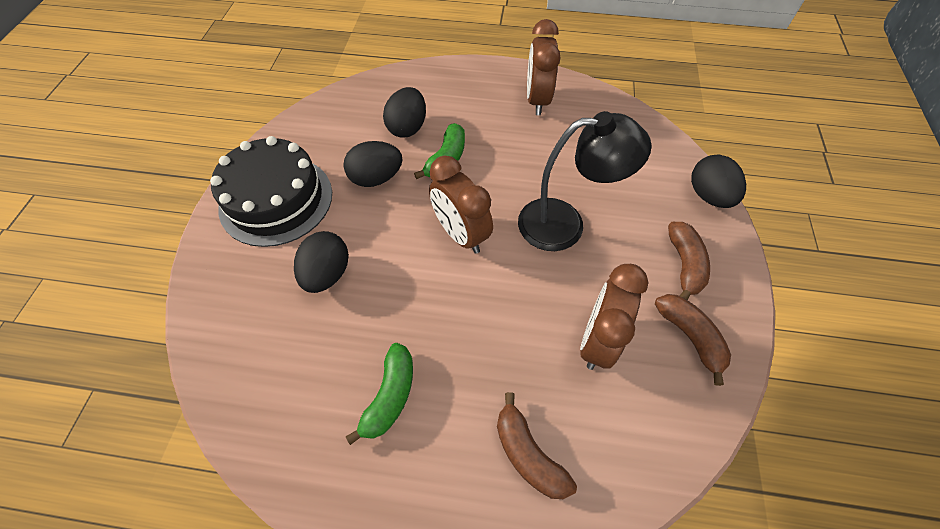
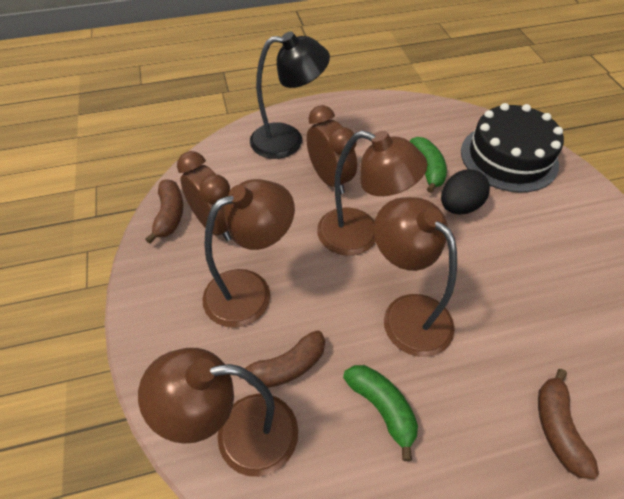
black egg: 4 -> 1
brown clock: 3 -> 2
brown lamp: 0 -> 4

